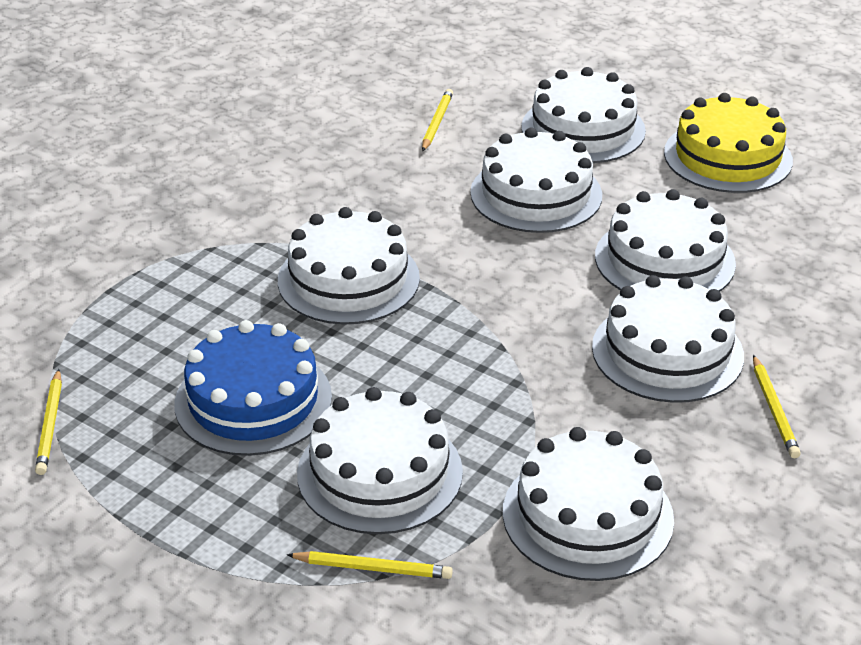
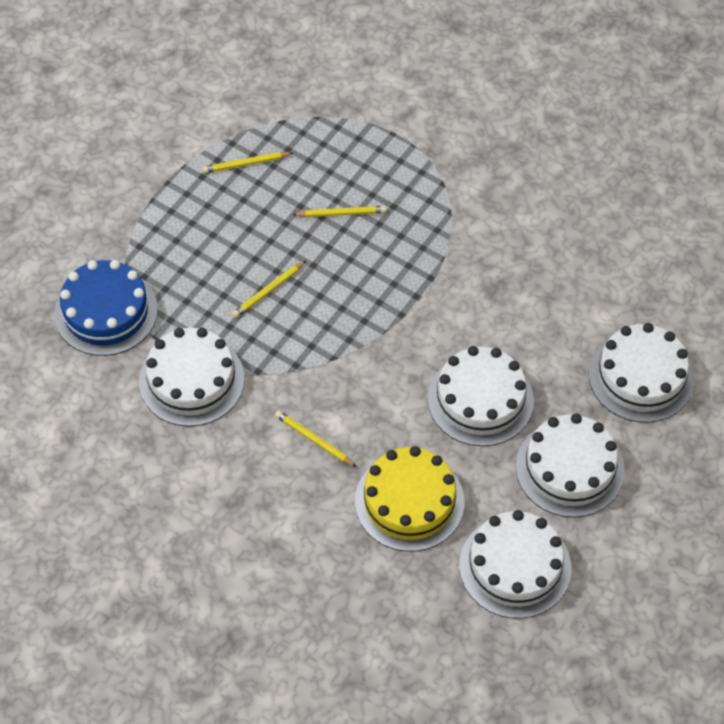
white cake: 7 -> 5

